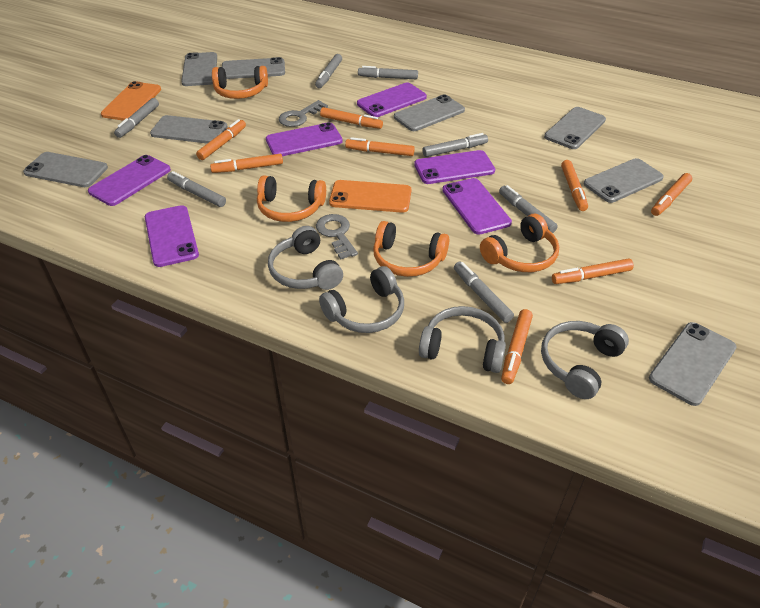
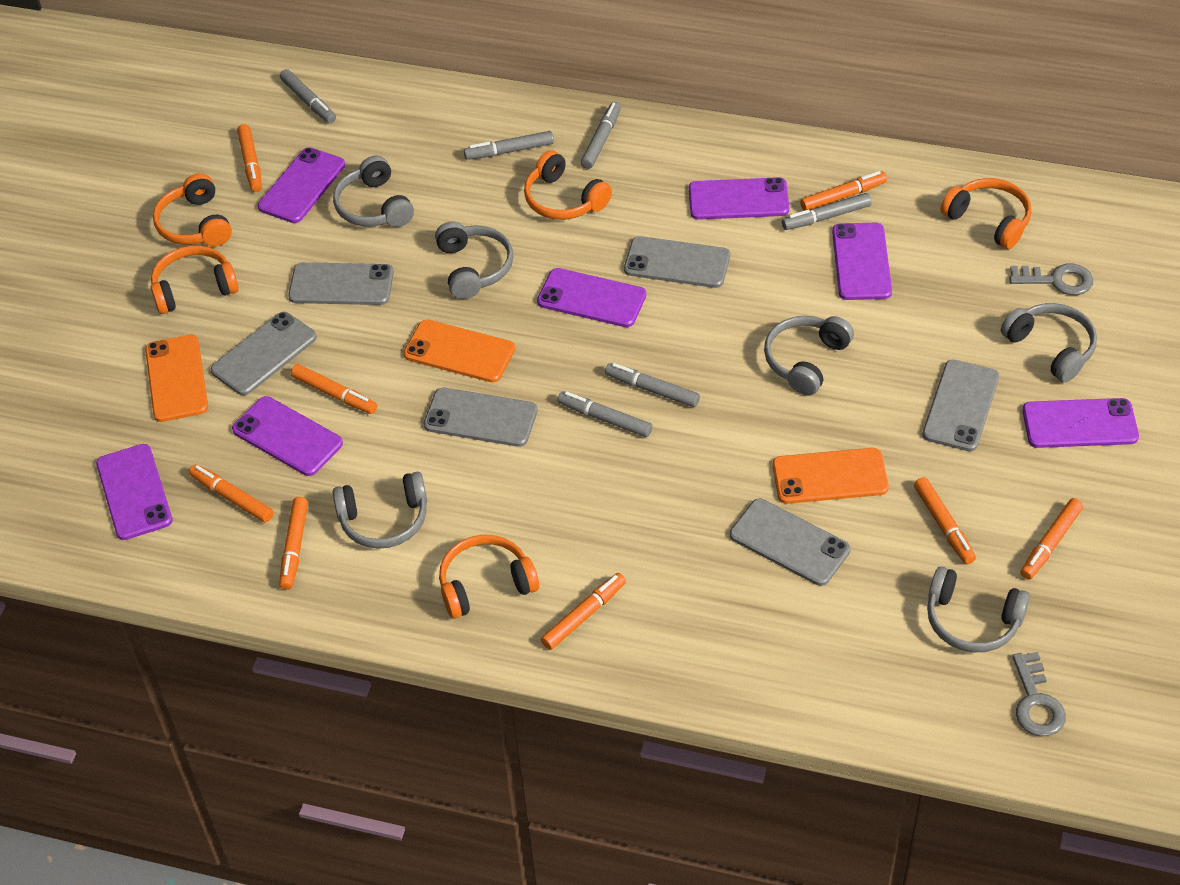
grey headphones: 4 -> 6
grey marker: 7 -> 6
grey phone: 8 -> 6
orange headphones: 4 -> 5
orange phone: 2 -> 3
purple phone: 6 -> 7

